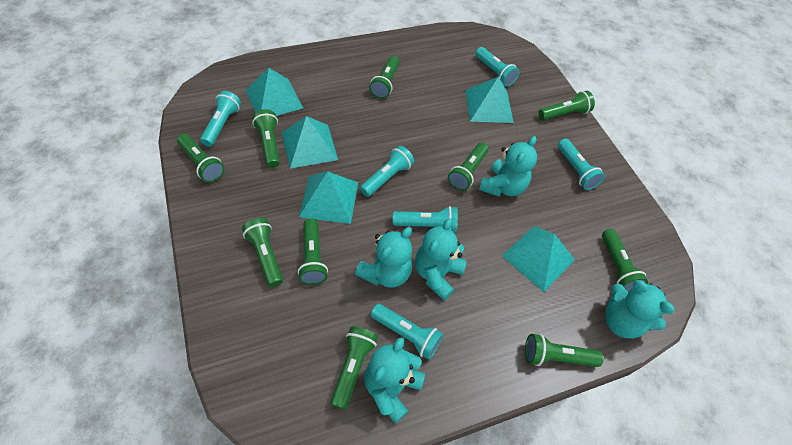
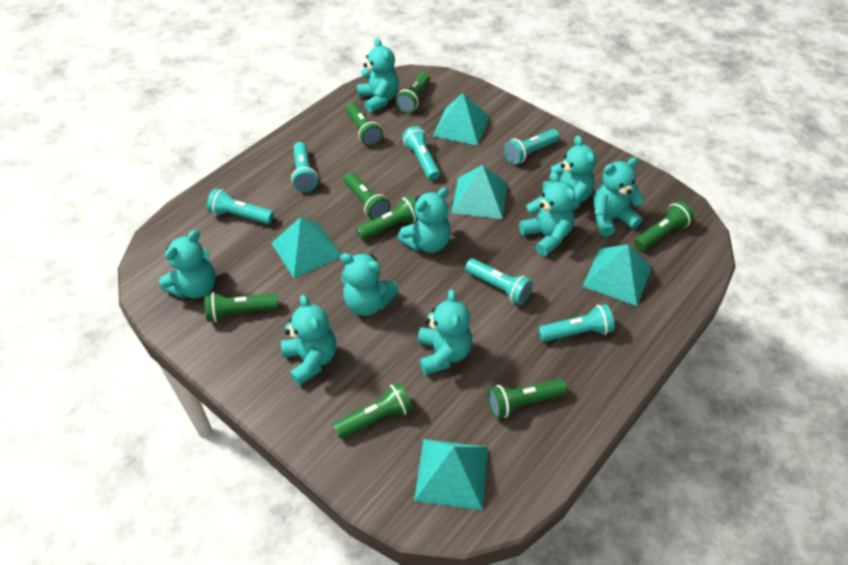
green flashlight: 10 -> 8
turquoise teddy bear: 5 -> 9

